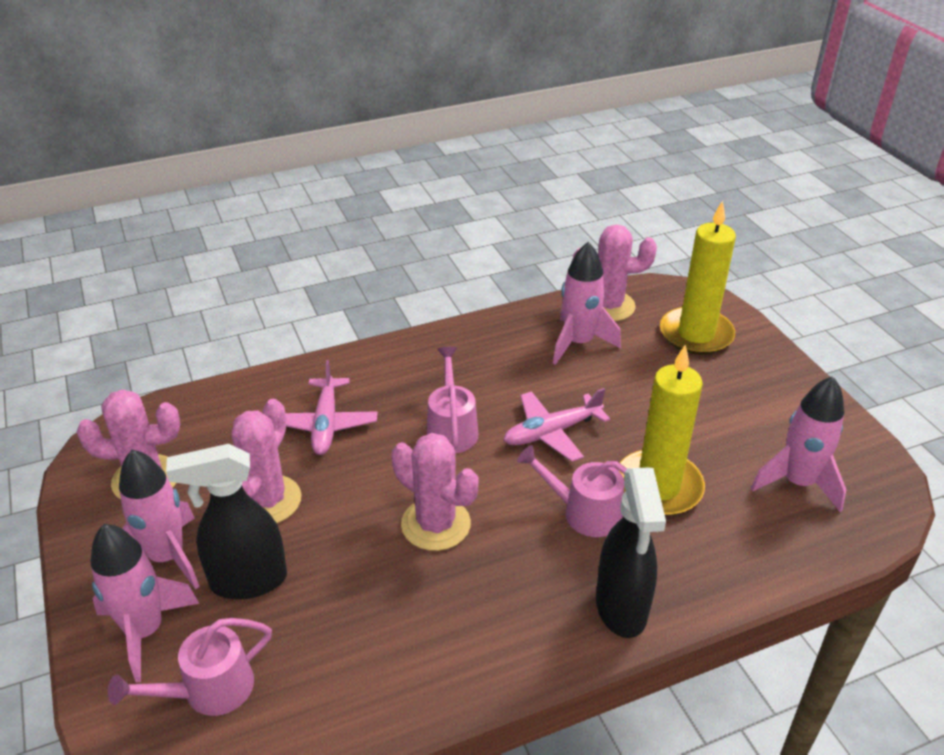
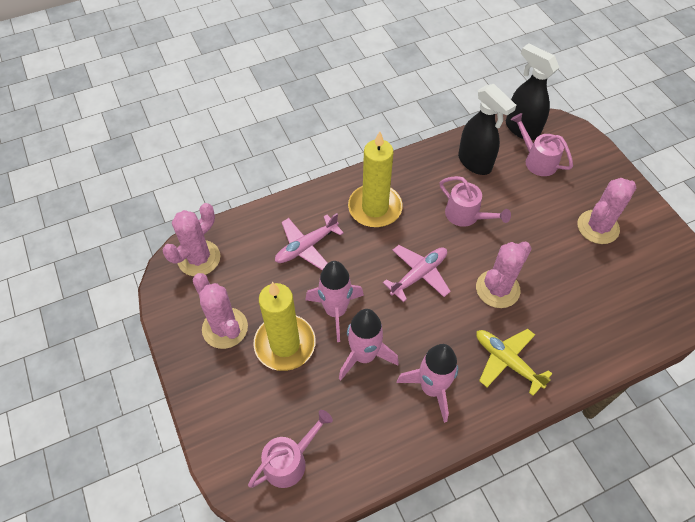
pink rocket: 4 -> 3
yellow plane: 0 -> 1

